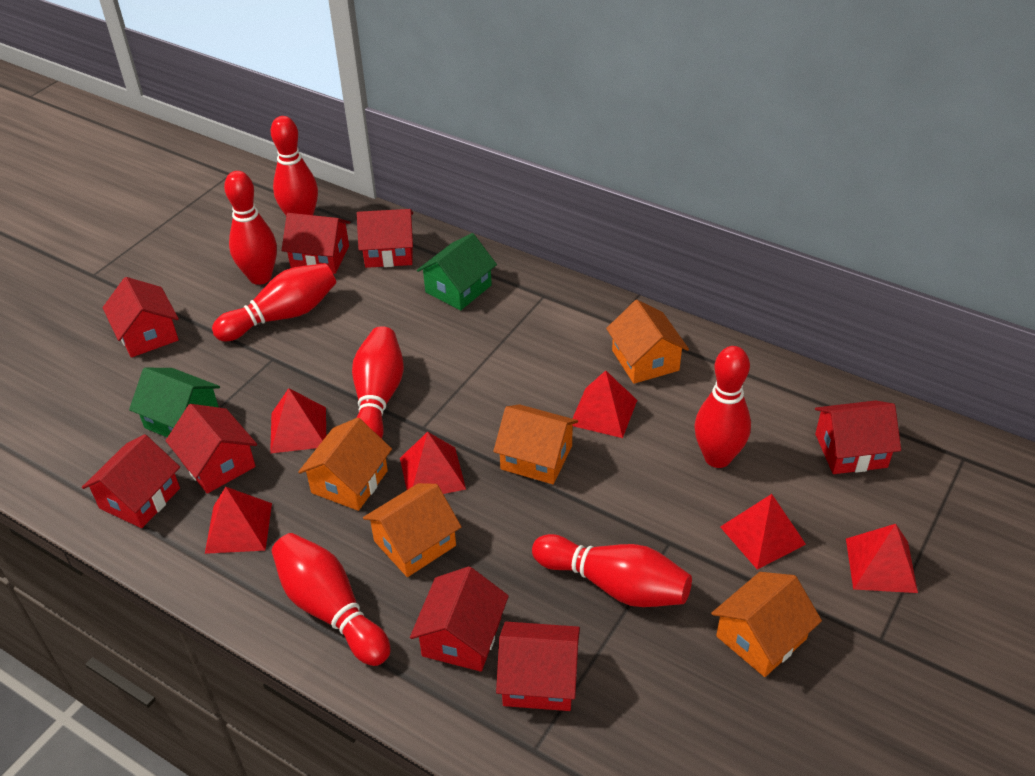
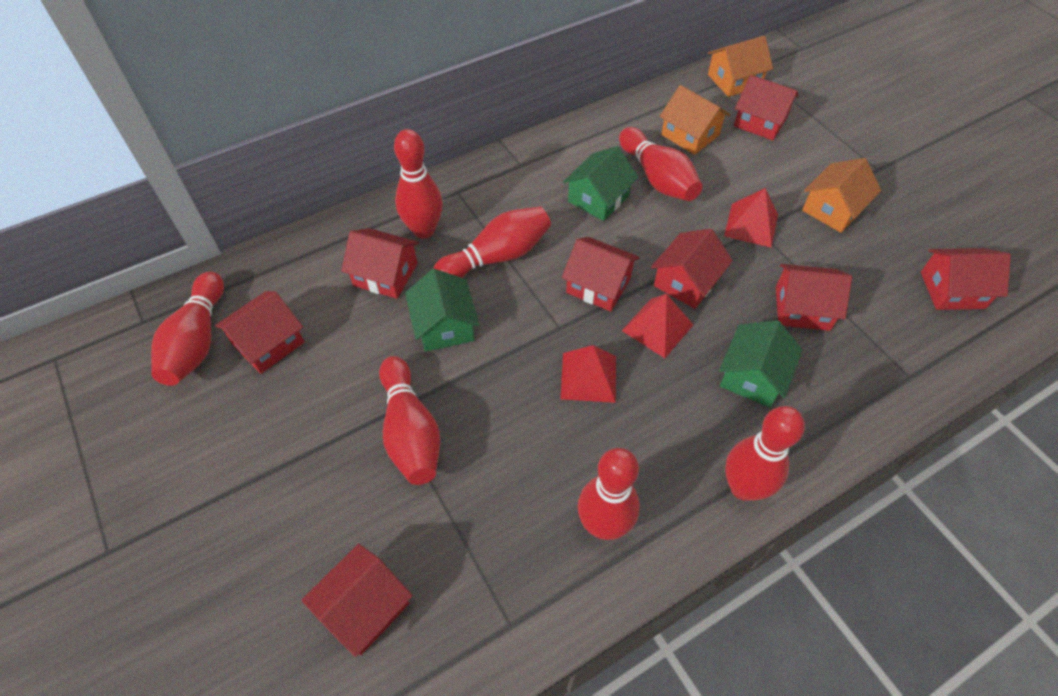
green house: 2 -> 3
orange house: 5 -> 3
red pyramid: 6 -> 3

